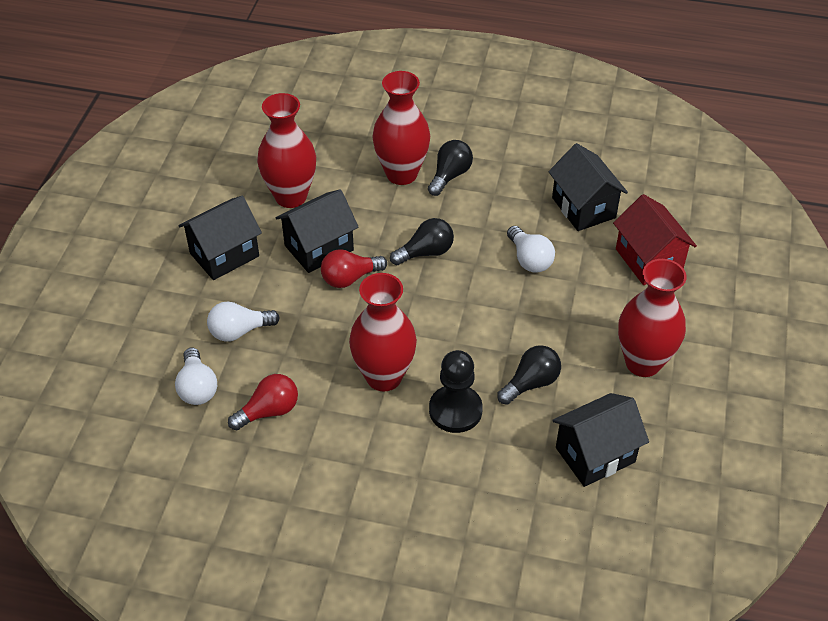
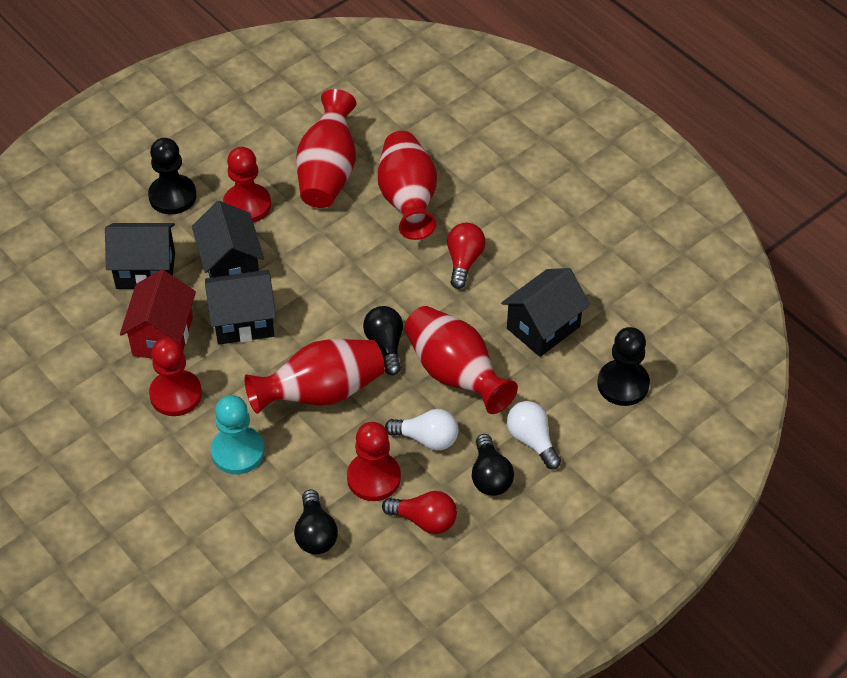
black pawn: 1 -> 2
red pawn: 0 -> 3
turquoise pawn: 0 -> 1
white light bulb: 3 -> 2

